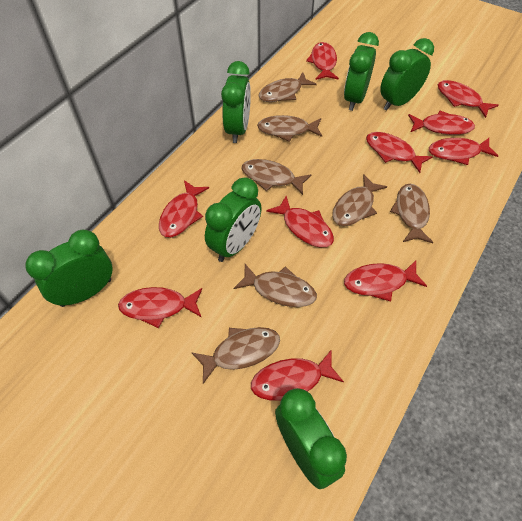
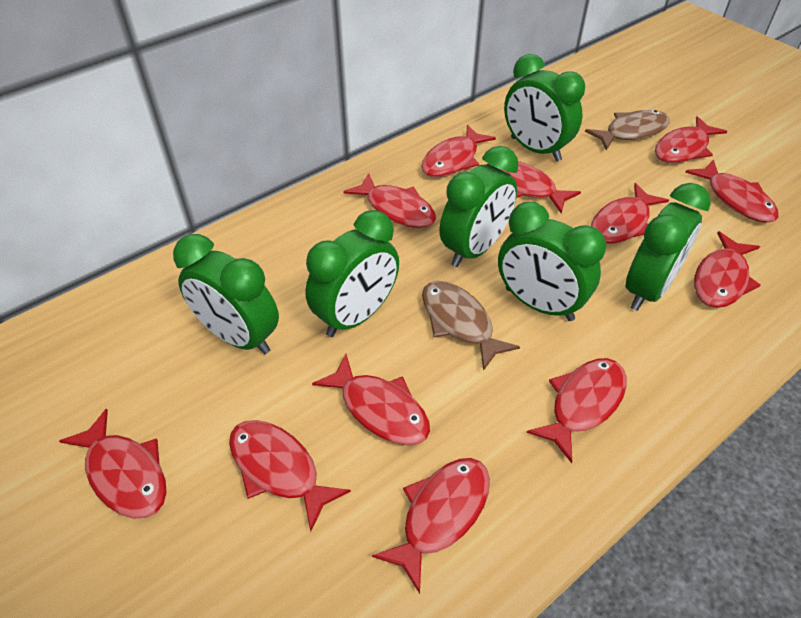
brown fish: 7 -> 2
red fish: 10 -> 12

